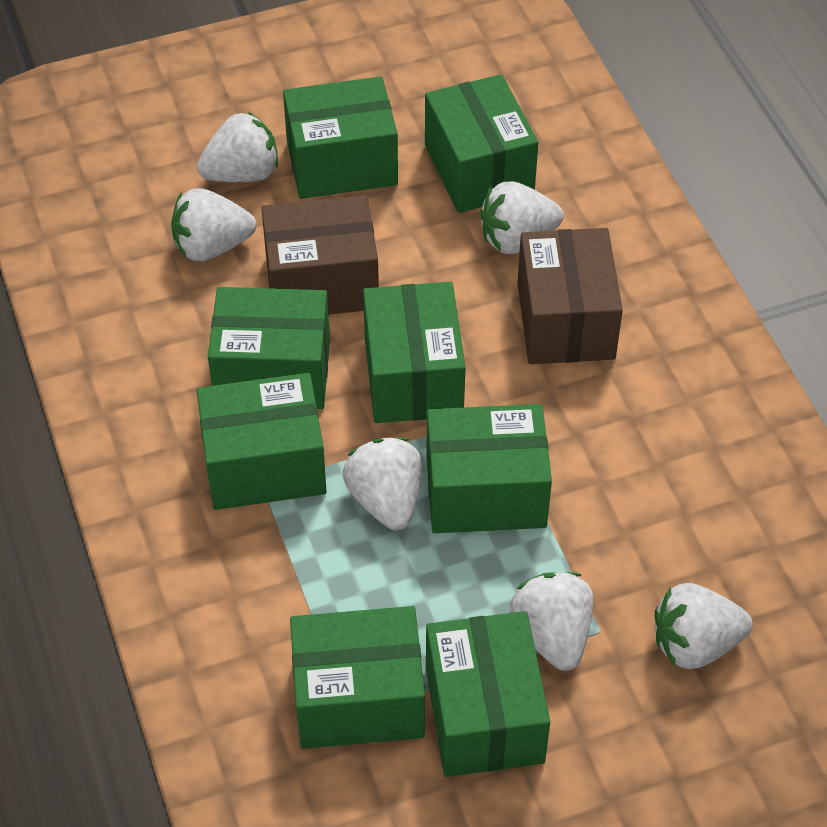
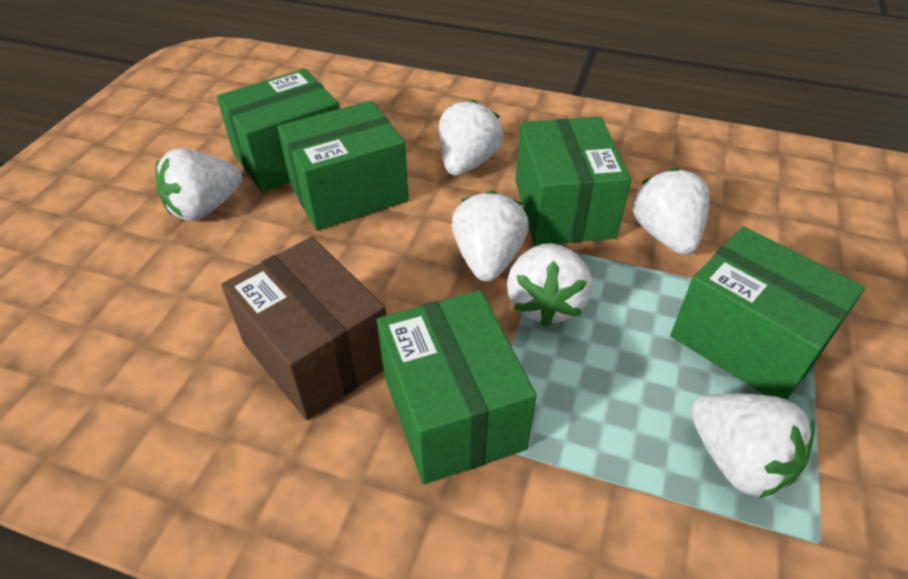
brown box: 2 -> 1
green box: 8 -> 5

